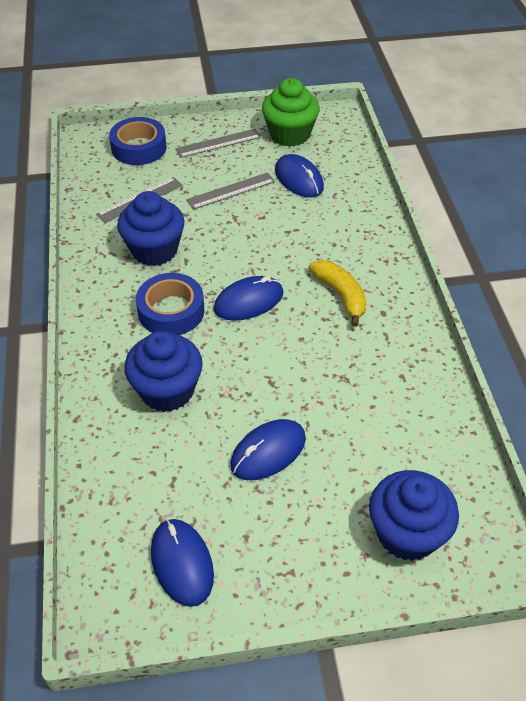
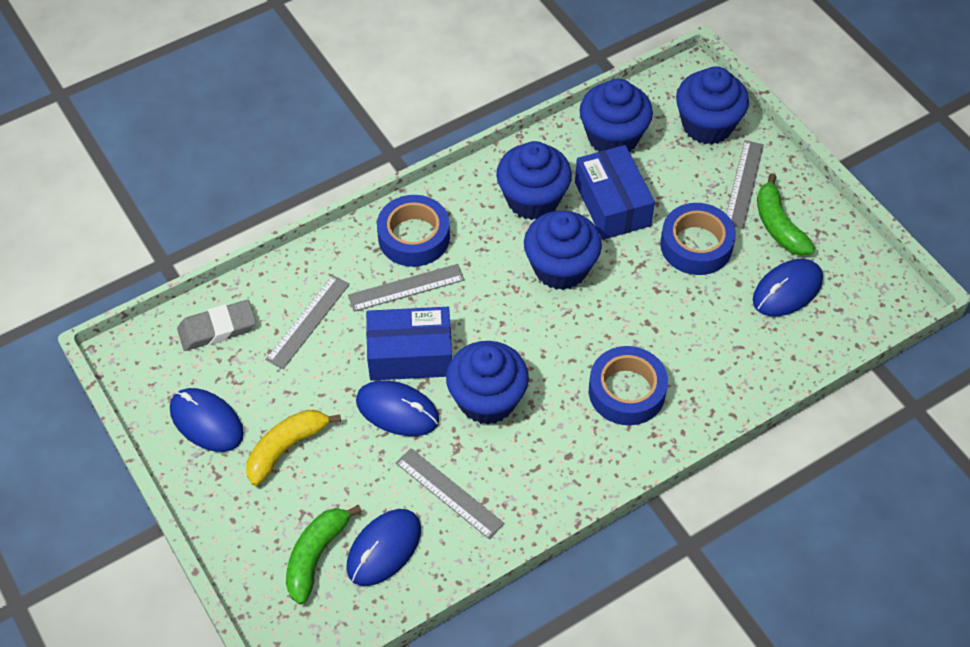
blue box: 0 -> 2
blue cupcake: 3 -> 5
blue tape: 2 -> 3
green banana: 0 -> 2
green cupcake: 1 -> 0
grey eraser: 0 -> 1
grey ruler: 3 -> 4

